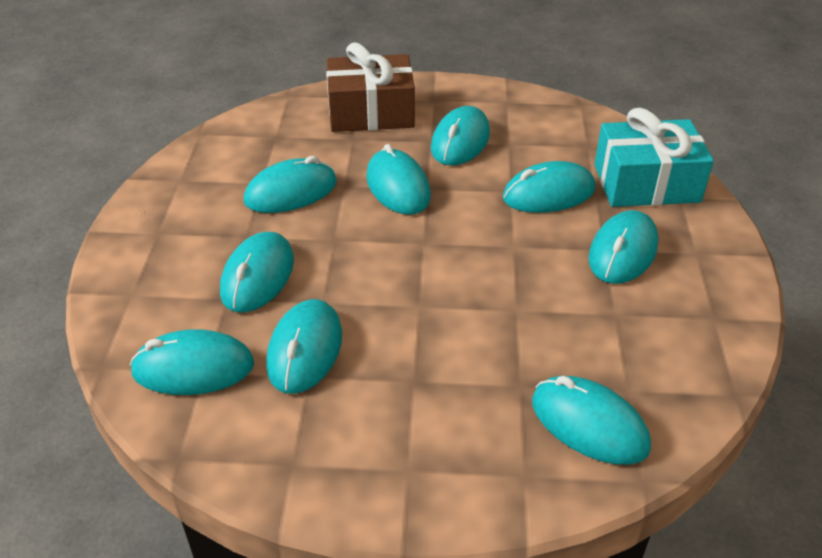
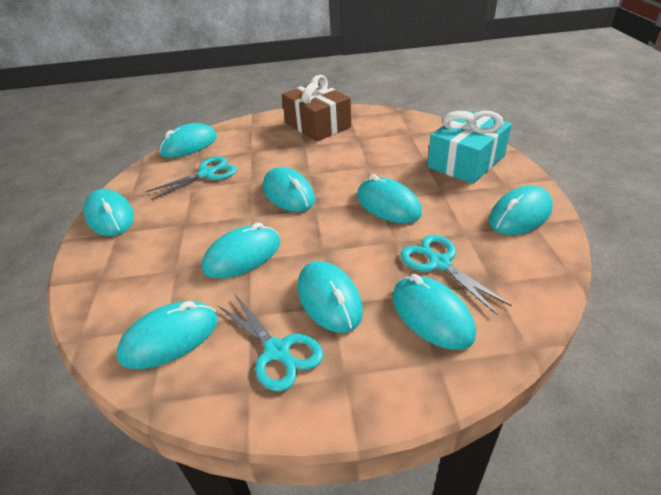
turquoise scissors: 0 -> 3

